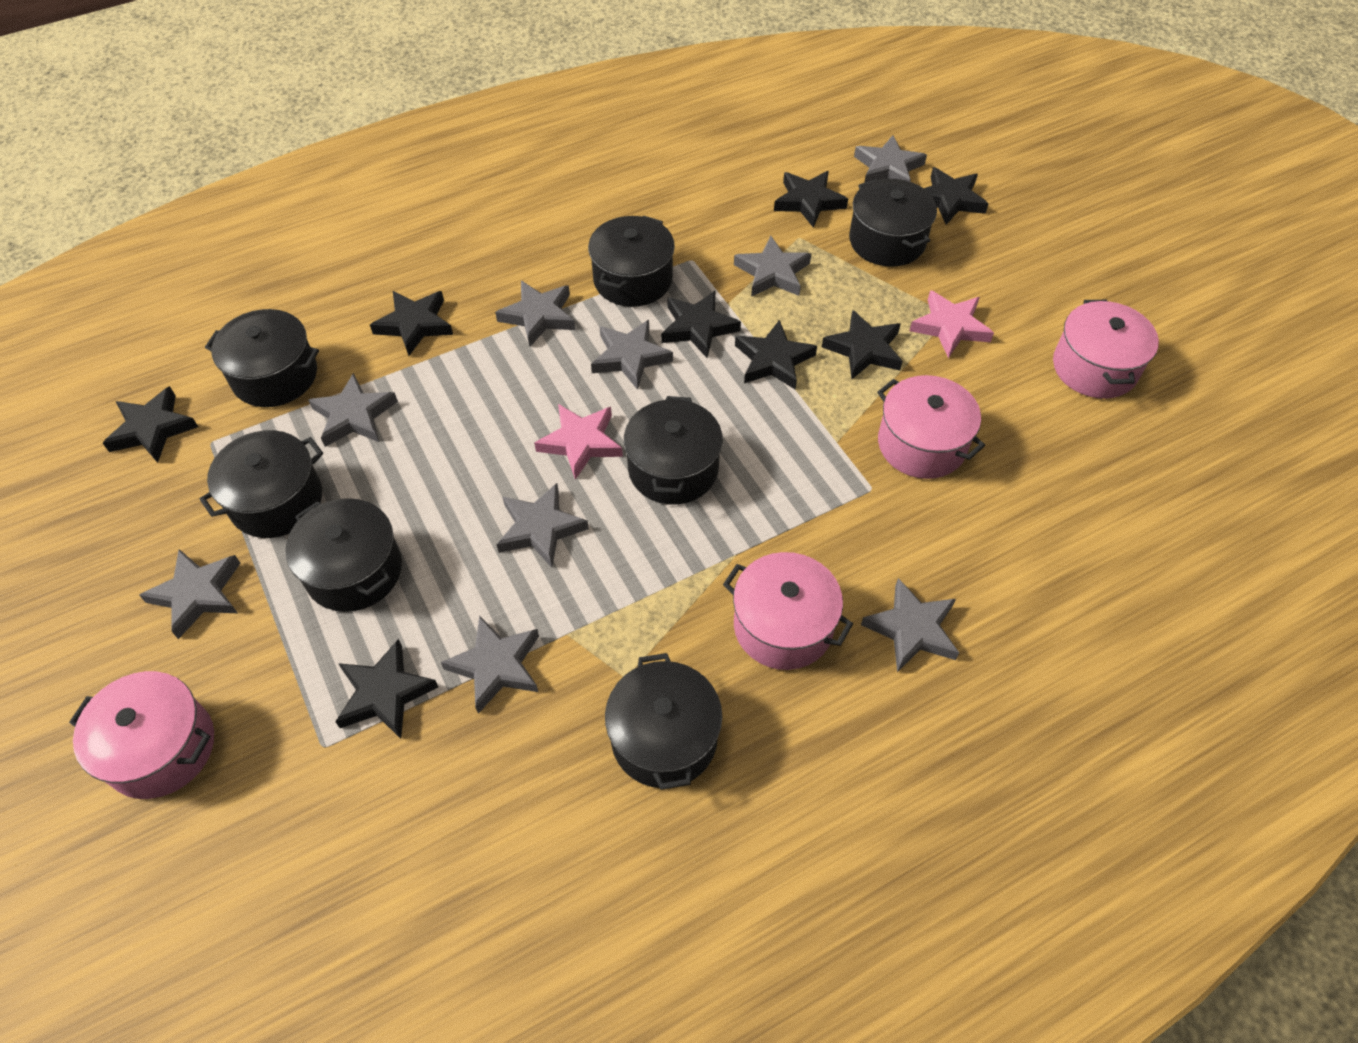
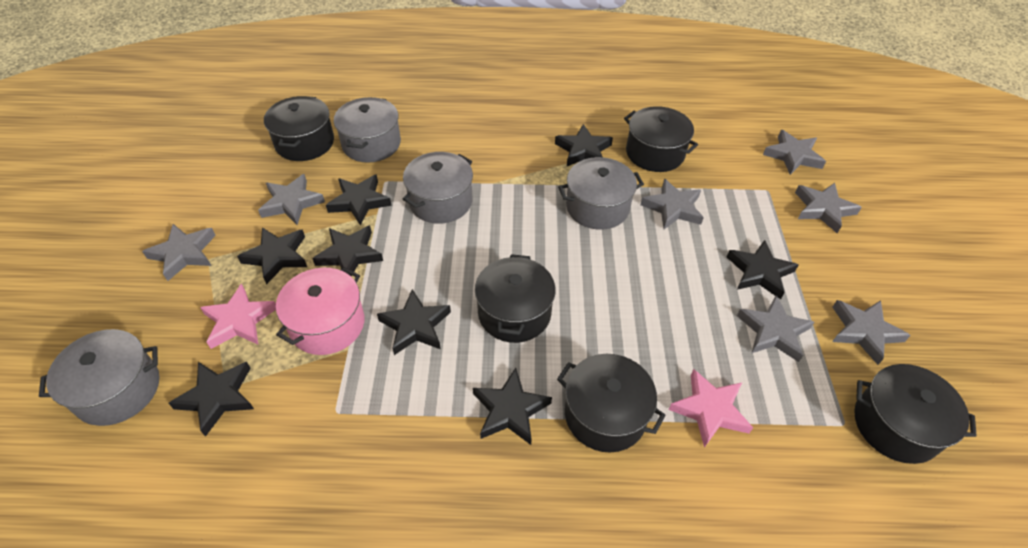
black pot: 7 -> 5
grey pot: 0 -> 4
grey star: 9 -> 7
pink pot: 4 -> 1

